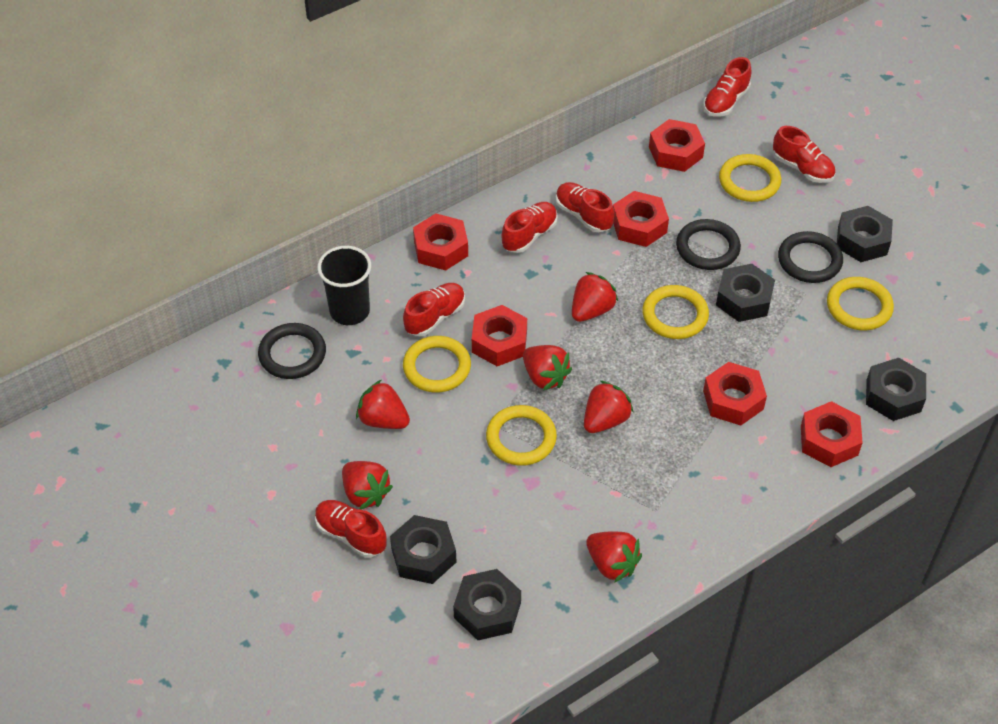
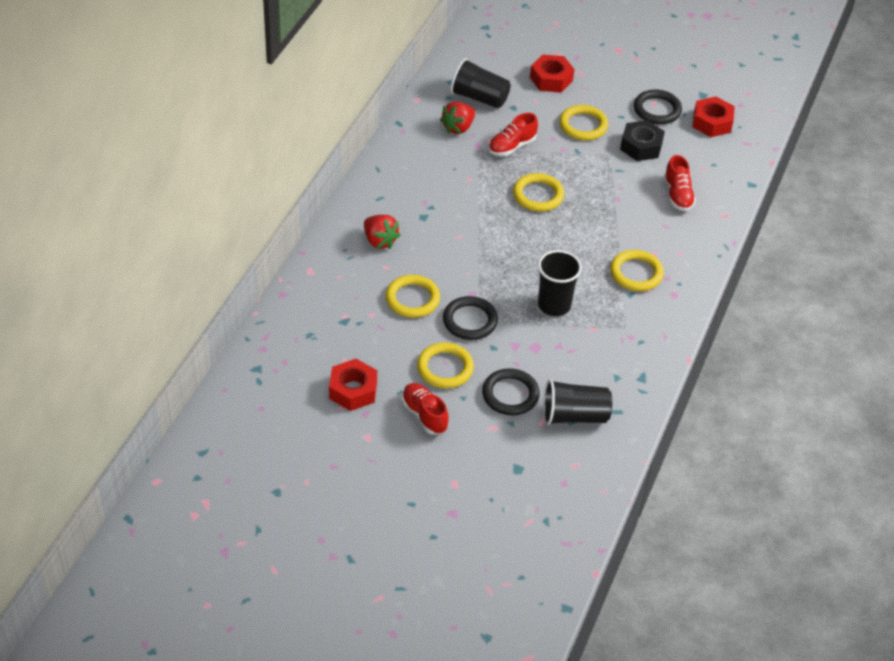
black cup: 1 -> 3
black nut: 5 -> 1
red nut: 6 -> 3
red shoe: 6 -> 3
red strawberry: 6 -> 2

